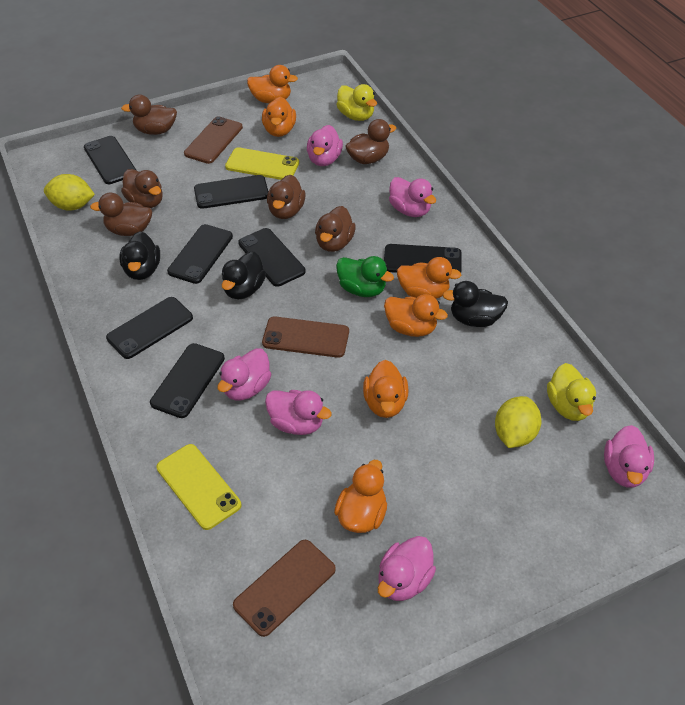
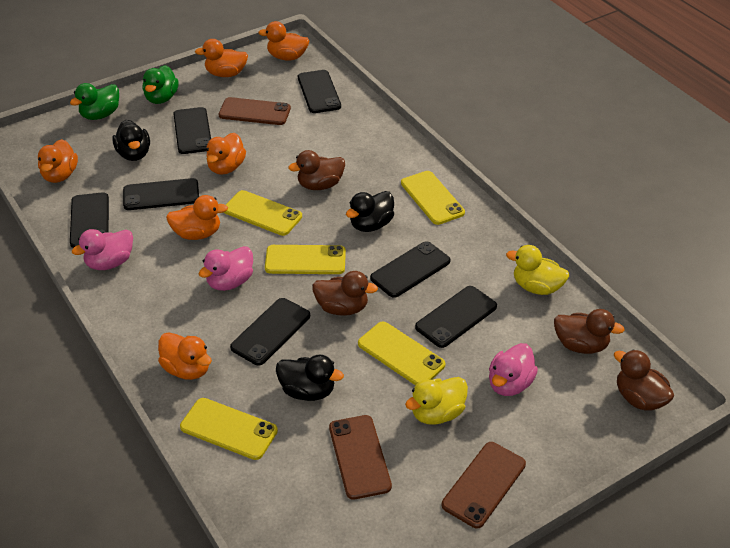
brown duck: 6 -> 4
green duck: 1 -> 2
pink duck: 6 -> 3
yellow lemon: 2 -> 0
yellow phone: 2 -> 5

